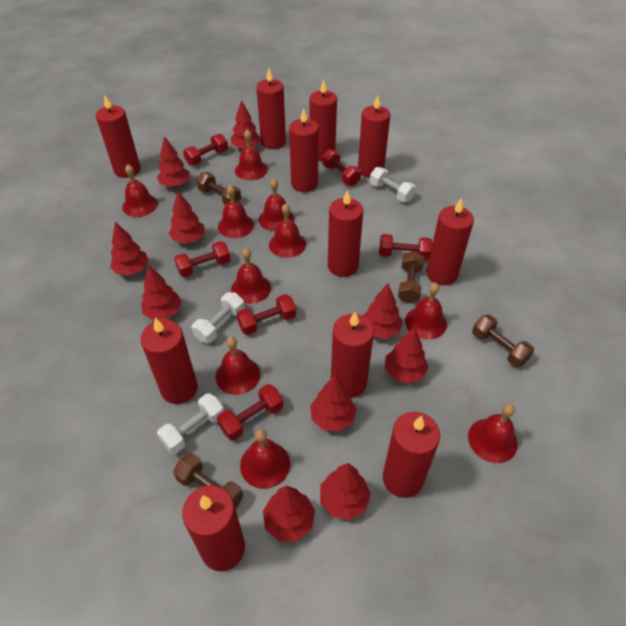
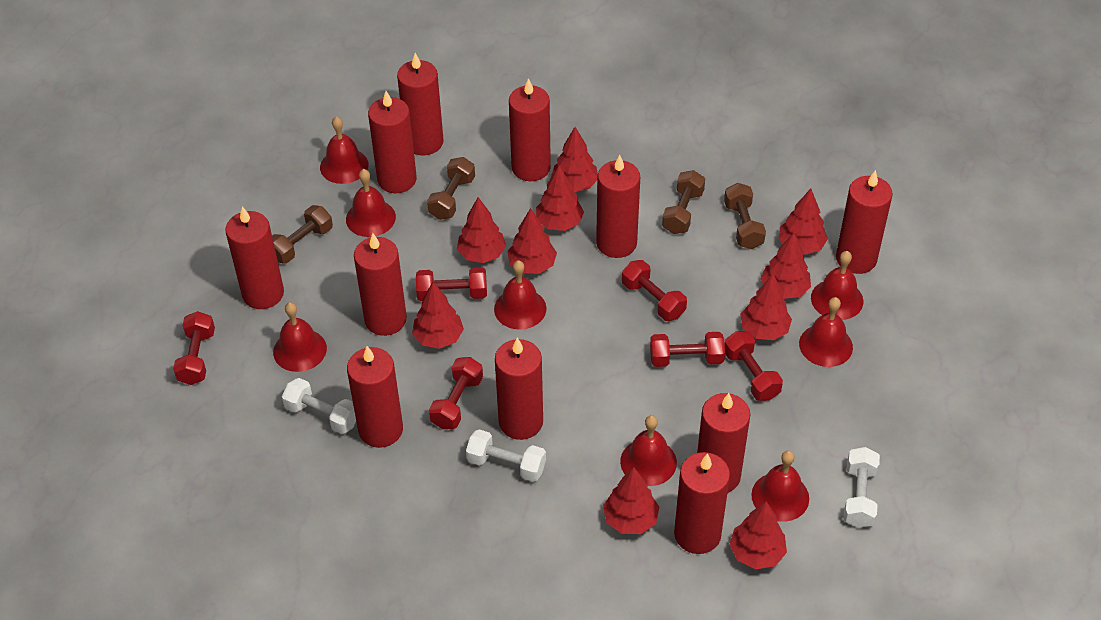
red bell: 10 -> 8

